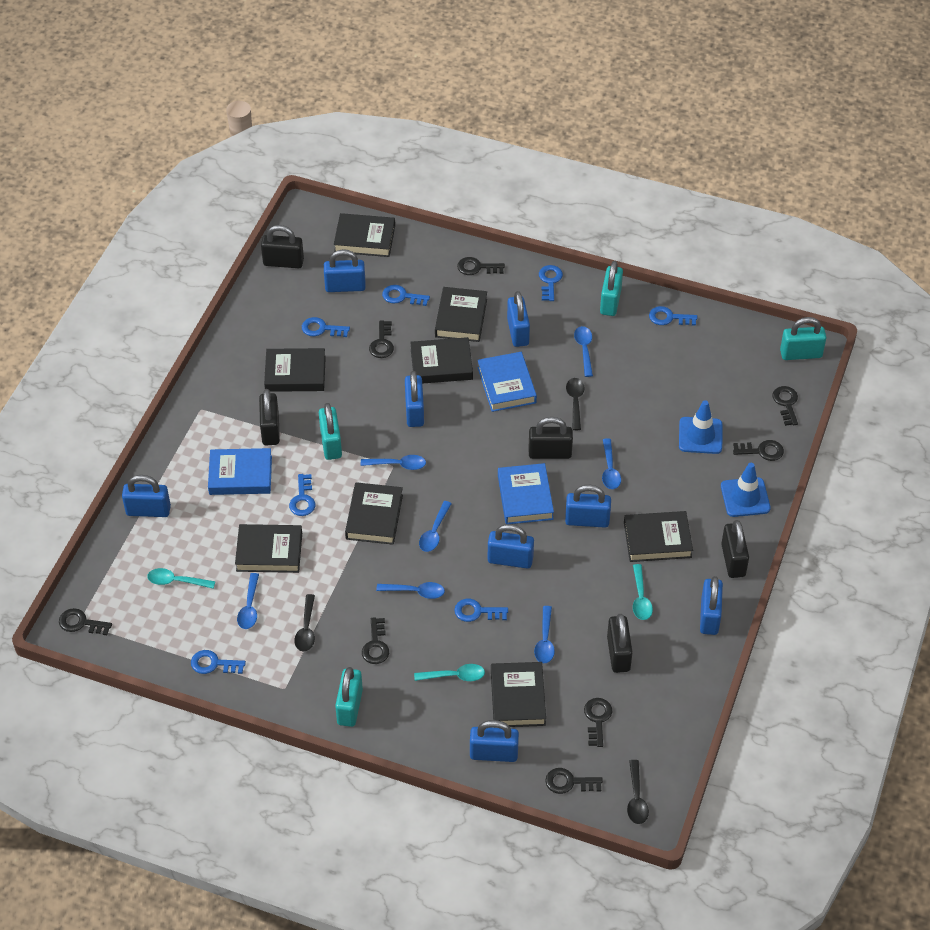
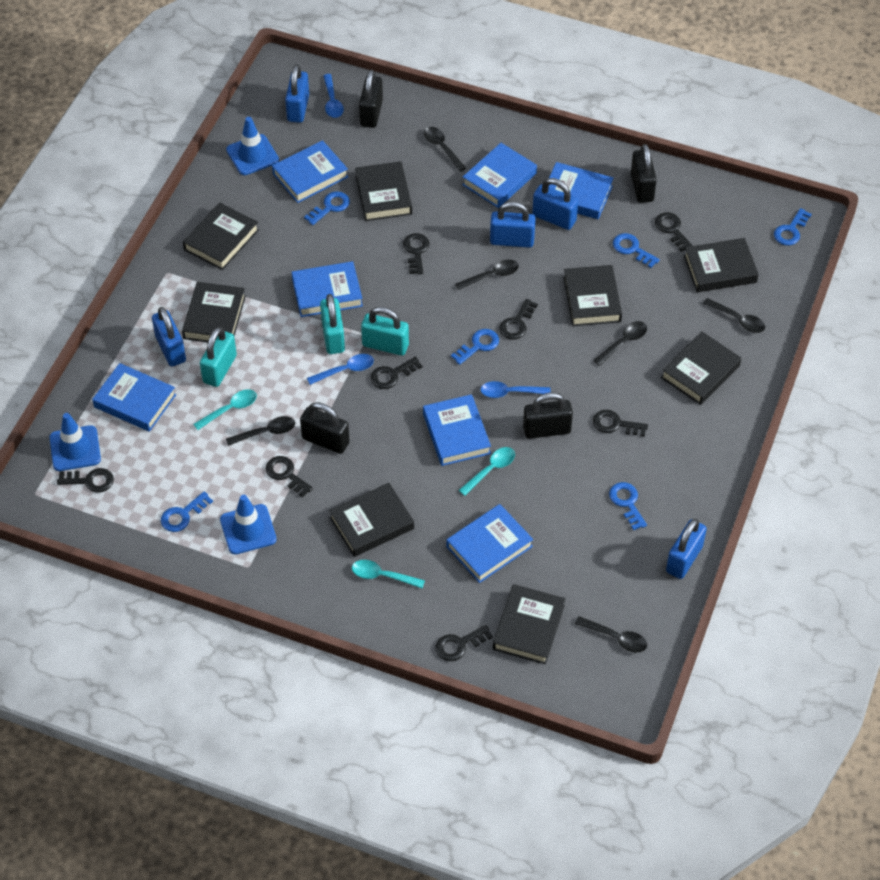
black padlock: 5 -> 4
black spoon: 3 -> 6
blue book: 3 -> 7
blue key: 7 -> 6
blue padlock: 8 -> 5
blue spoon: 7 -> 3
blue traffic cone: 2 -> 3
turquoise padlock: 4 -> 3

